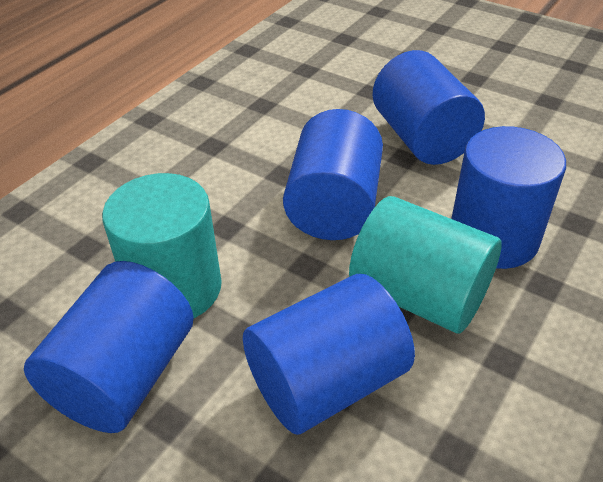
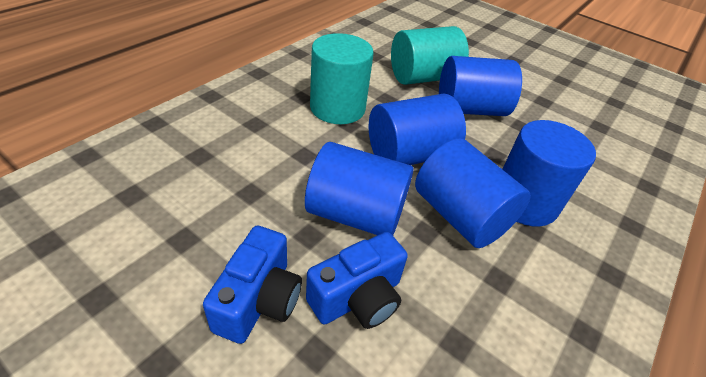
blue camera: 0 -> 2

